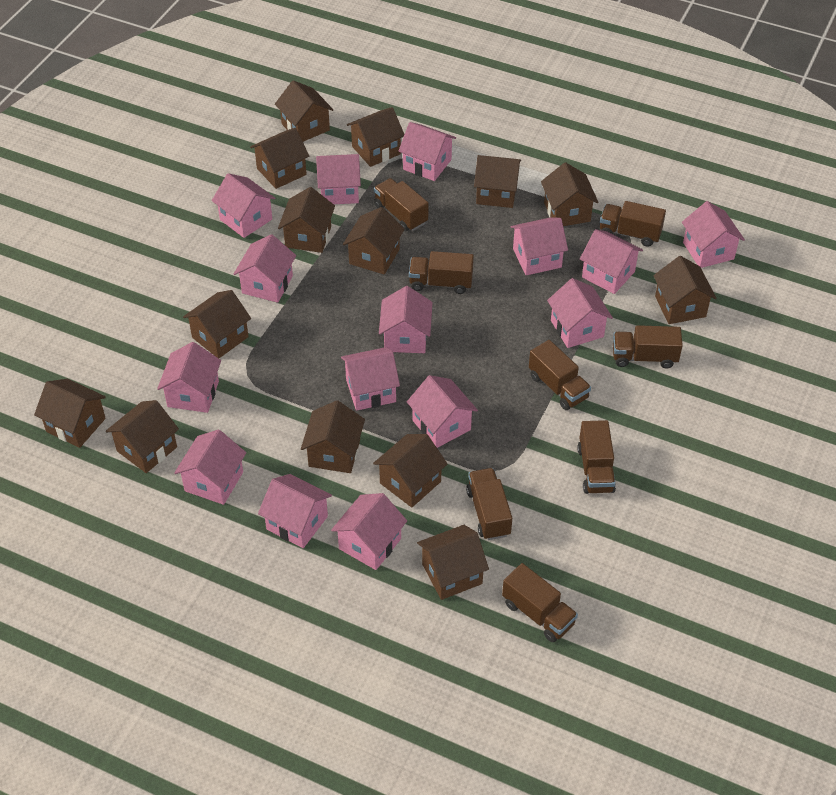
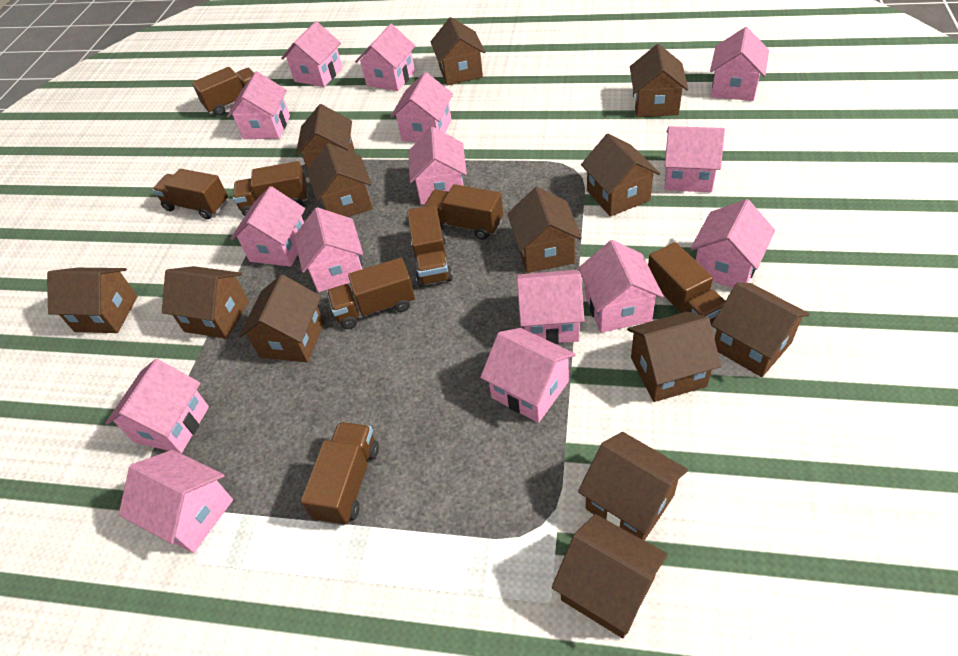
brown house: 14 -> 13

